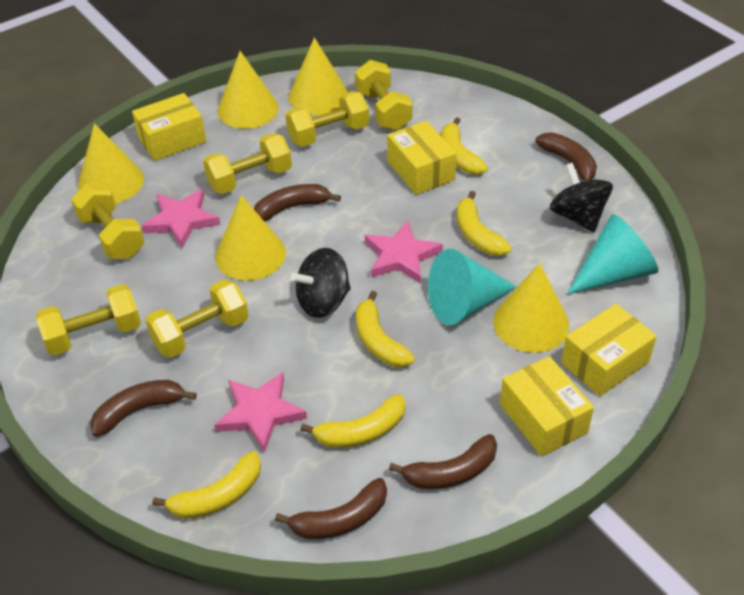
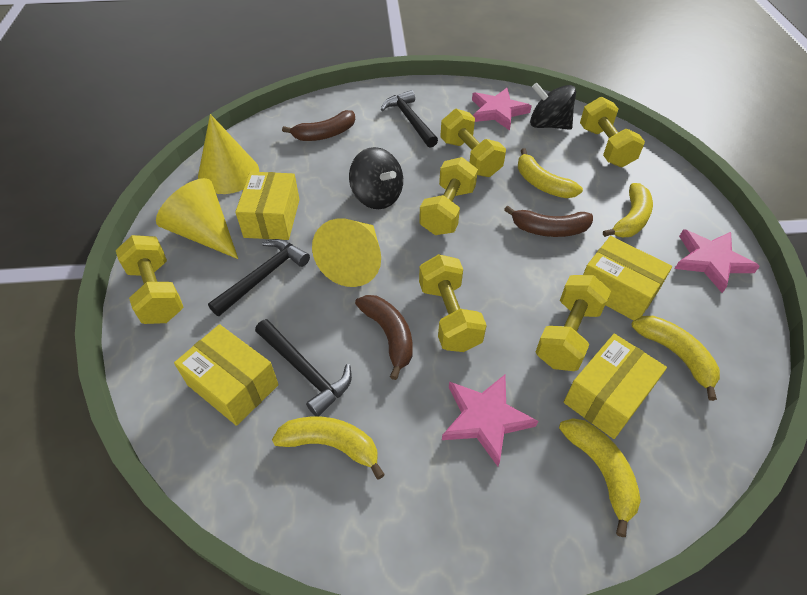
black hammer: 0 -> 3
brown banana: 5 -> 3
turquoise cone: 2 -> 0
yellow cone: 5 -> 3

